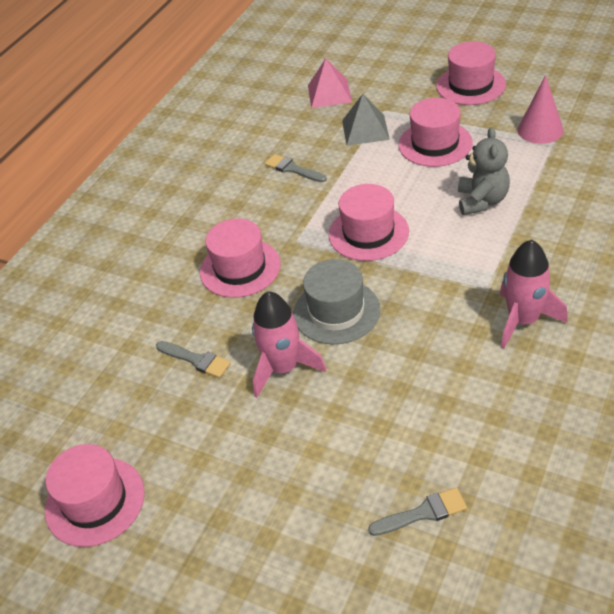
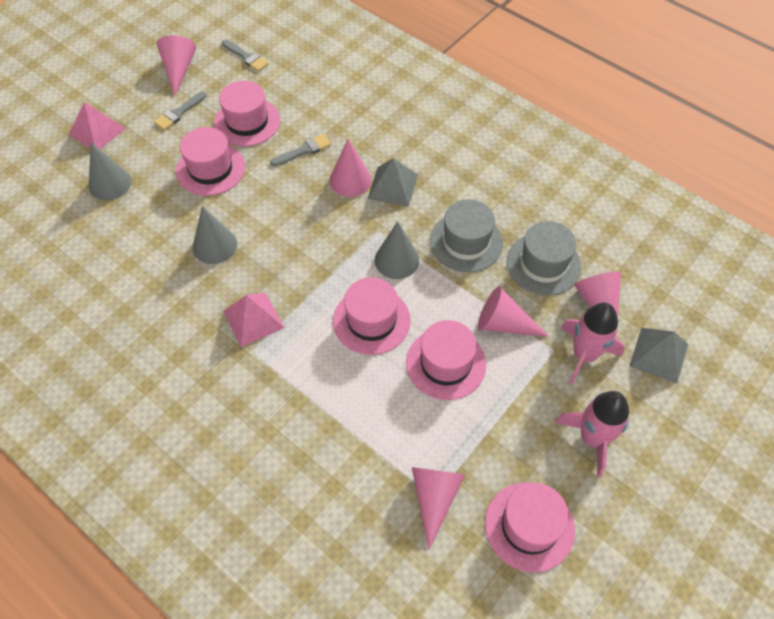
grey cone: 0 -> 3
grey hat: 1 -> 2
grey pyramid: 1 -> 2
grey teddy bear: 1 -> 0
pink cone: 1 -> 5
pink pyramid: 1 -> 2

